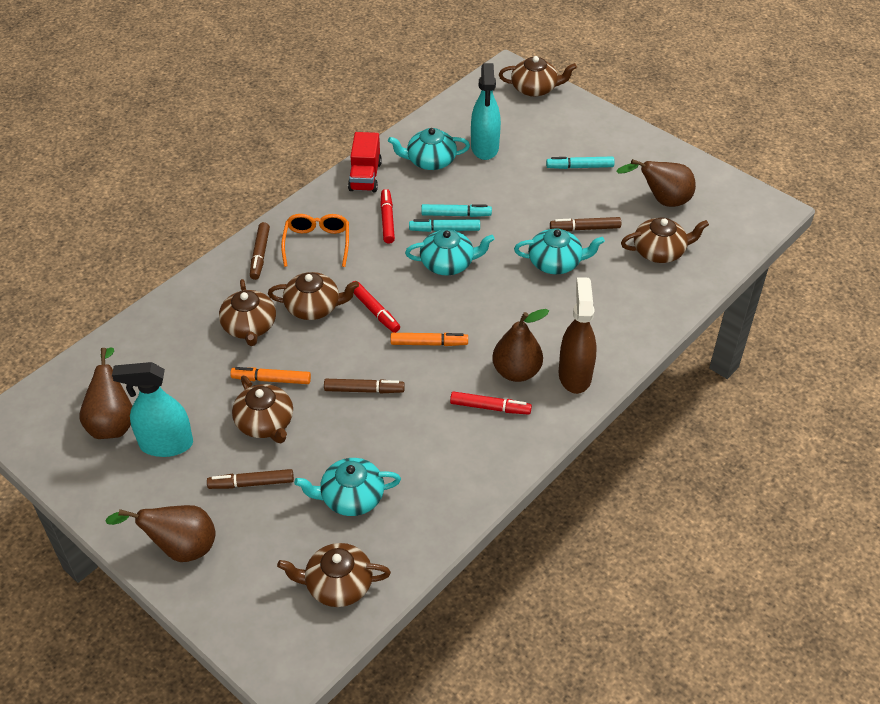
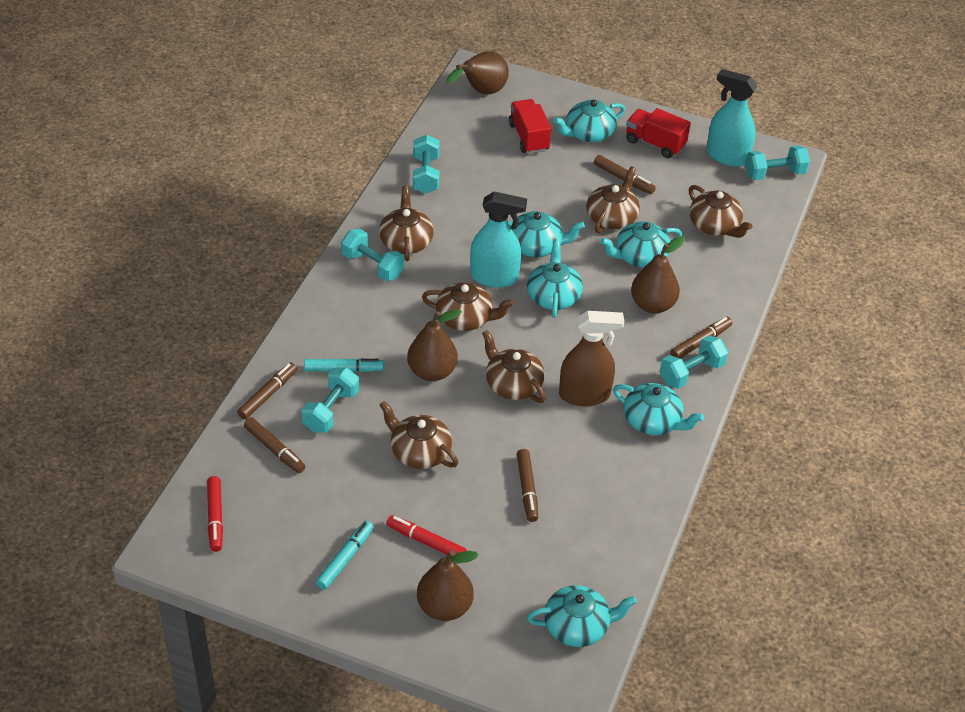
brown marker: 4 -> 5
orange glasses: 1 -> 0
orange marker: 2 -> 0
red marker: 3 -> 2
red truck: 1 -> 2
turquoise dumbbell: 0 -> 5
turquoise marker: 3 -> 2
turquoise teapot: 4 -> 6

